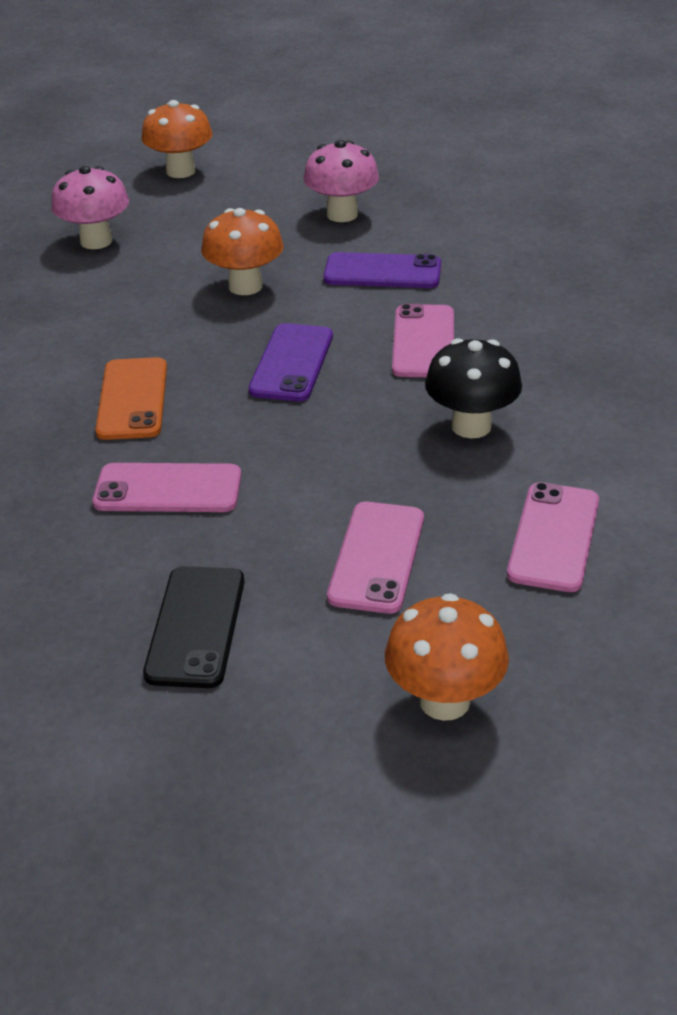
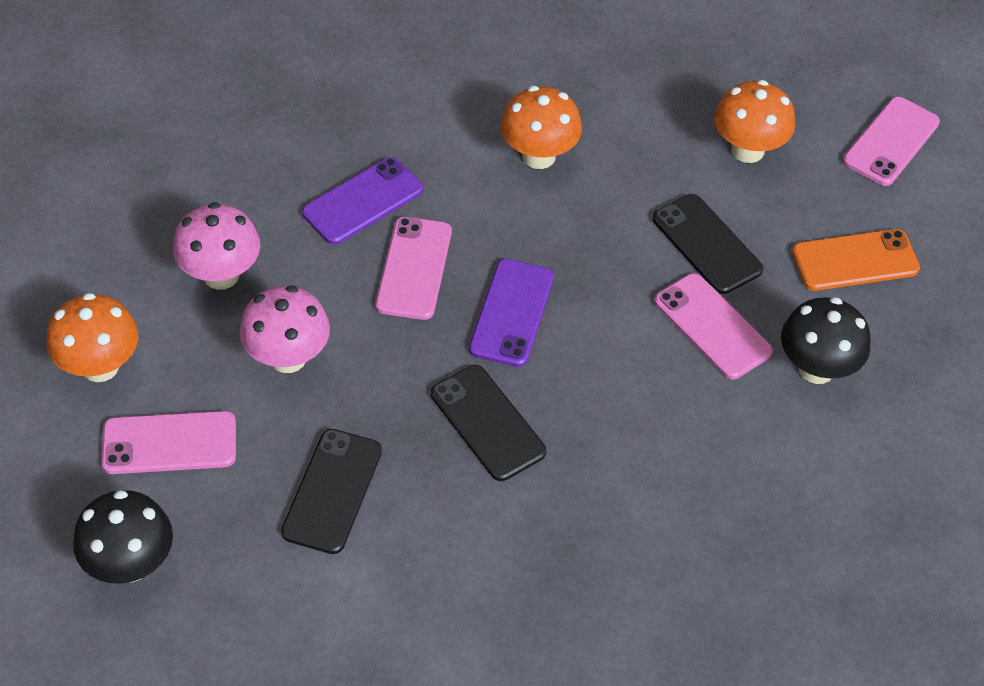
black mushroom: 1 -> 2
black phone: 1 -> 3

